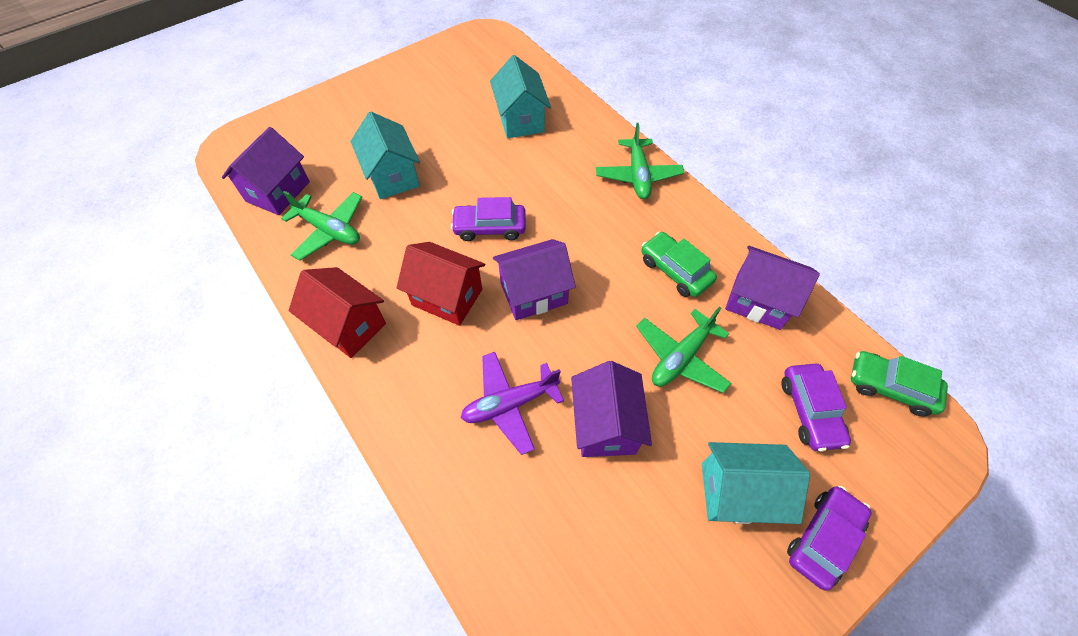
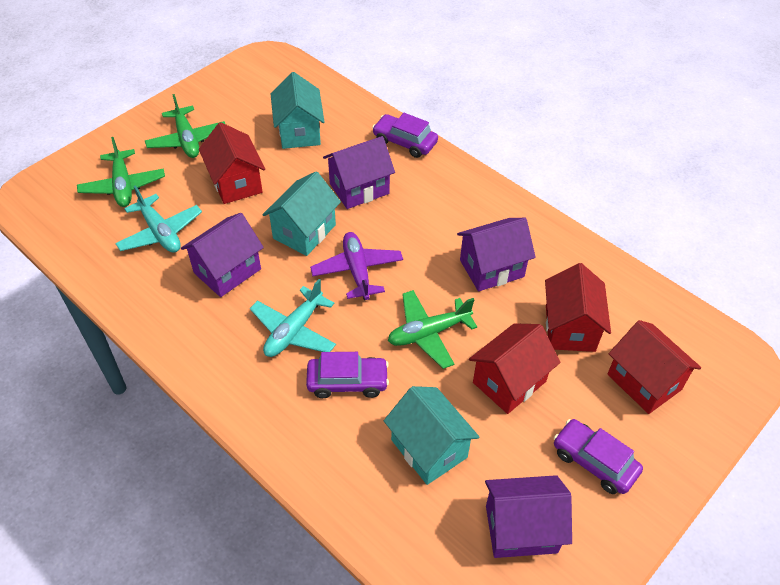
green car: 2 -> 0
red house: 2 -> 4
turquoise plane: 0 -> 2

